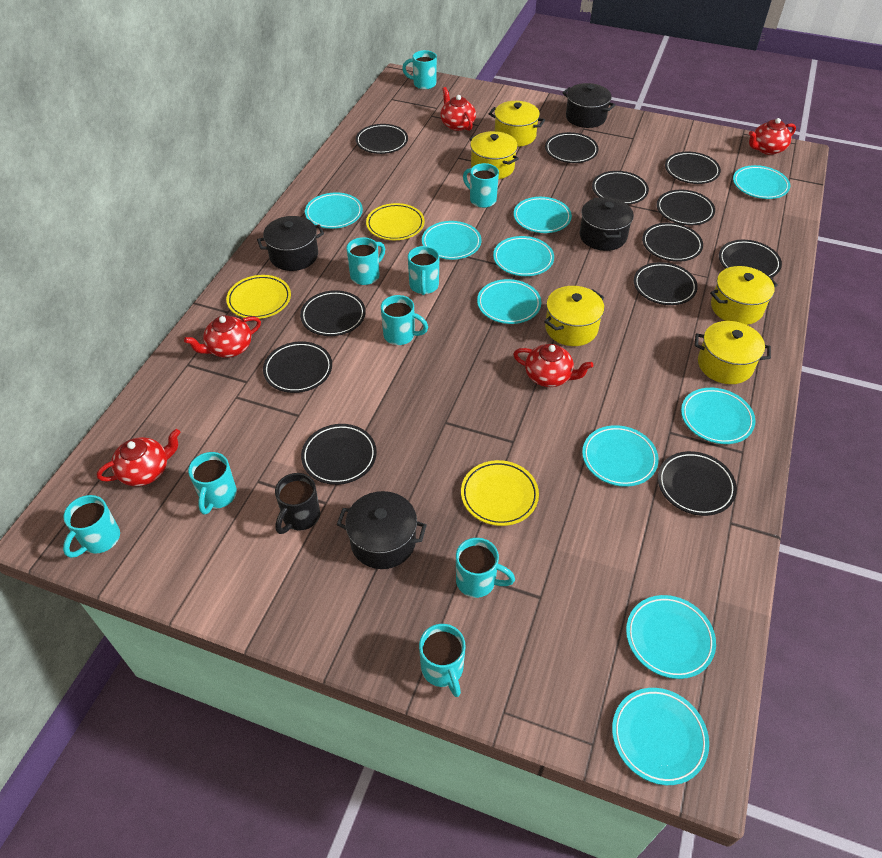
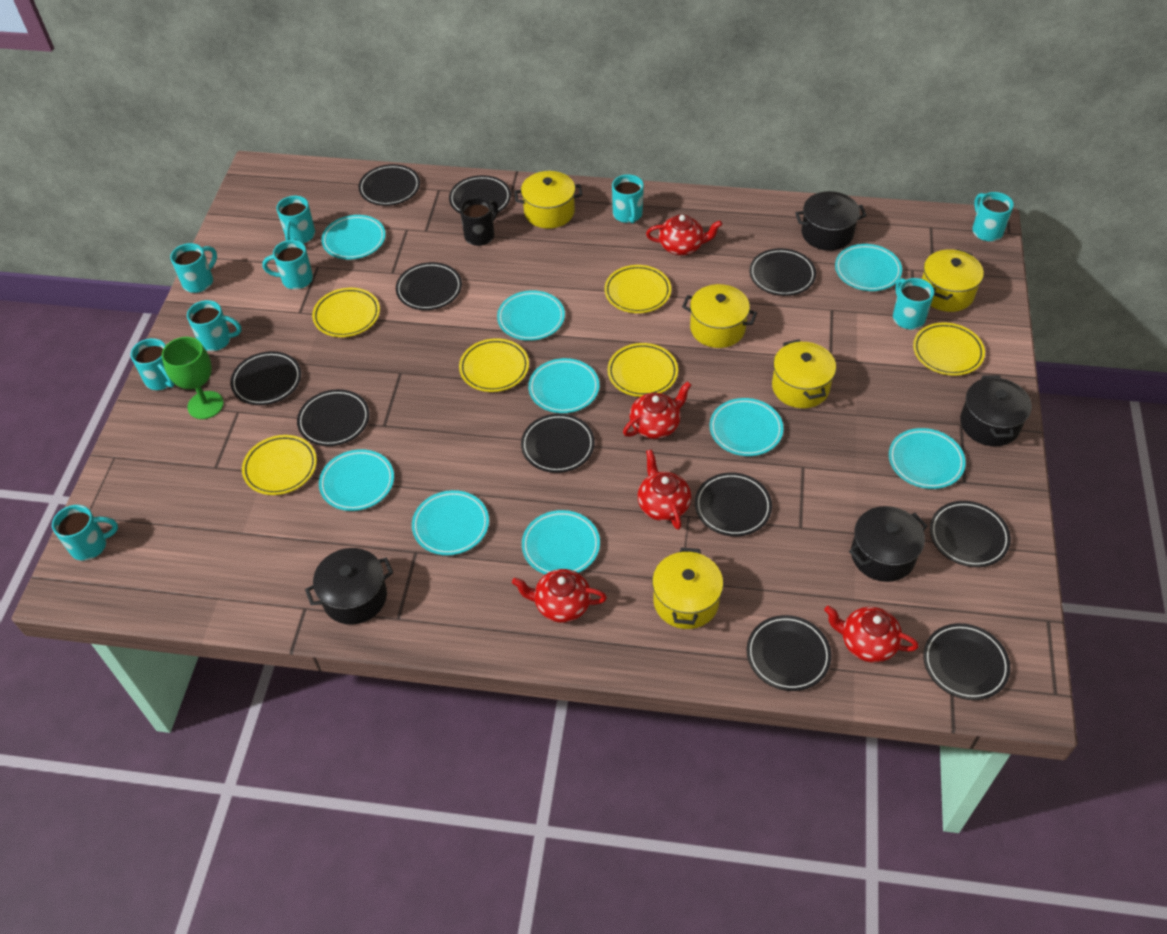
black plate: 12 -> 11
green goblet: 0 -> 1
turquoise plate: 10 -> 9
yellow plate: 3 -> 6

